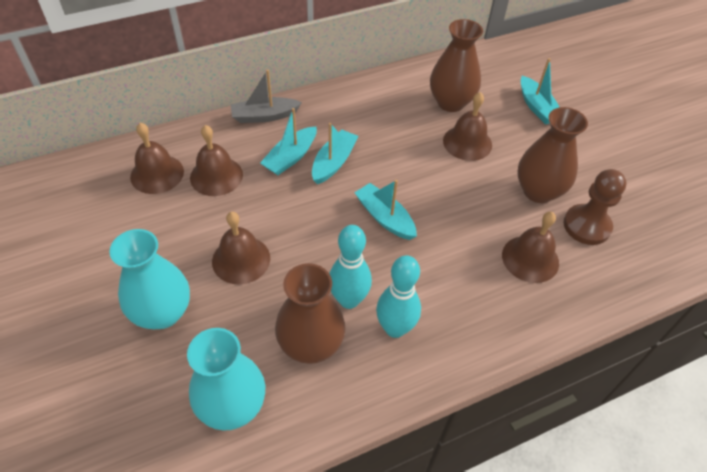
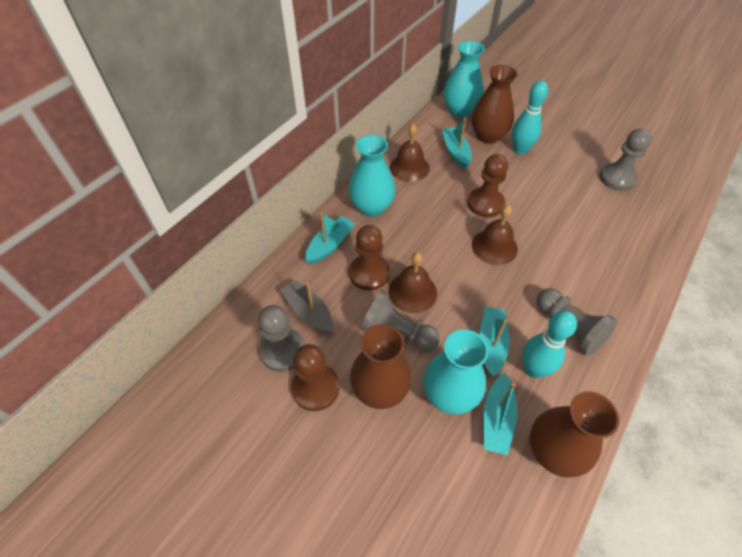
brown bell: 5 -> 3
brown pawn: 1 -> 3
grey pawn: 0 -> 4
turquoise vase: 2 -> 3

